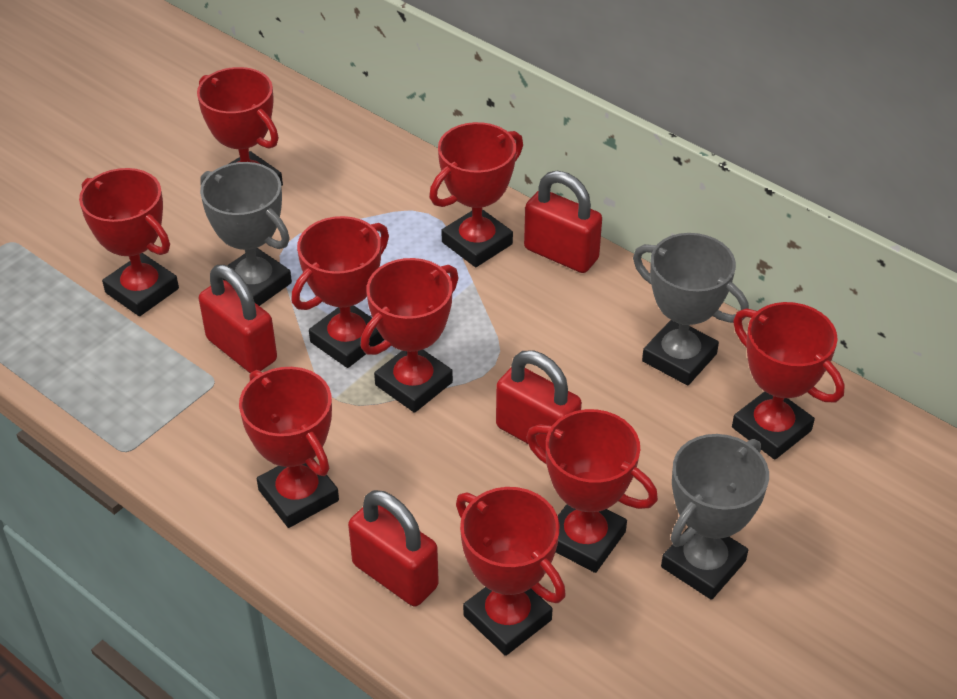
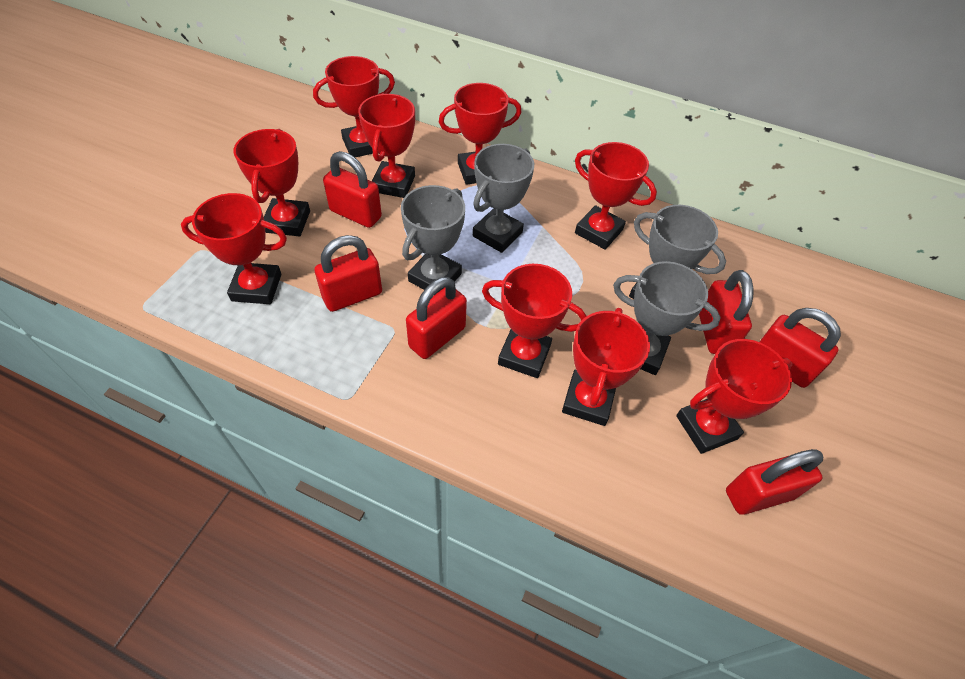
grey trophy: 3 -> 4
red padlock: 4 -> 6

